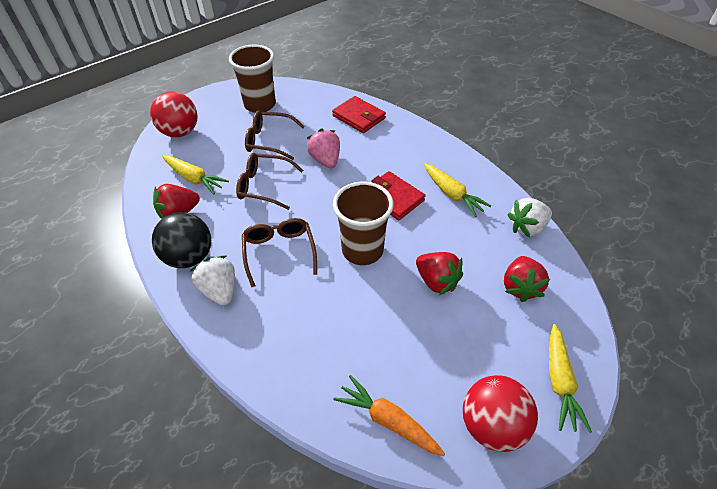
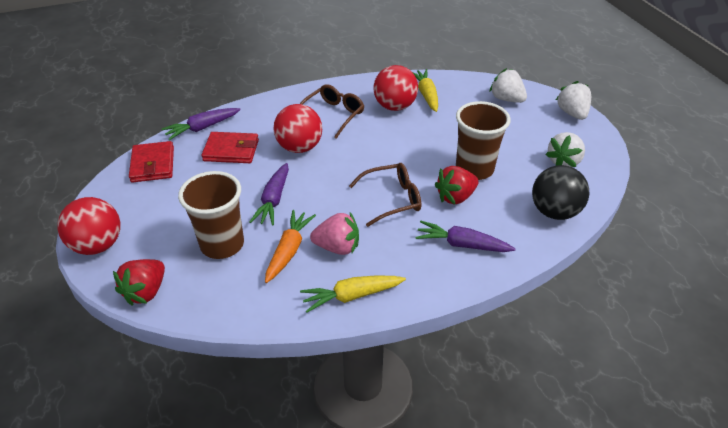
brown glasses: 3 -> 2
purple carrot: 0 -> 3
red ball: 2 -> 3
red strawberry: 3 -> 2
white strawberry: 2 -> 3
yellow carrot: 3 -> 2

